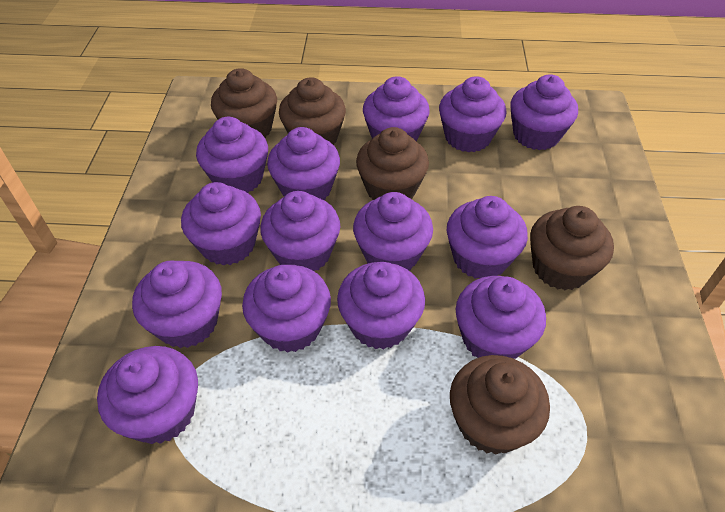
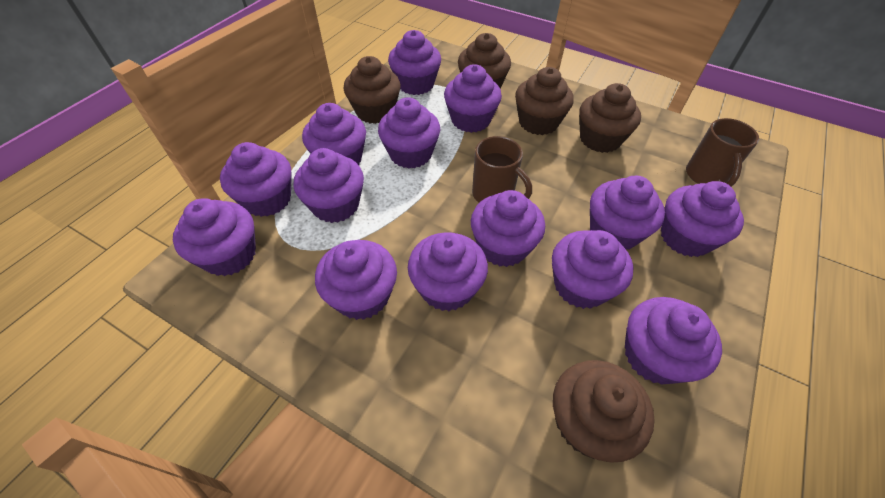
brown mug: 0 -> 2

